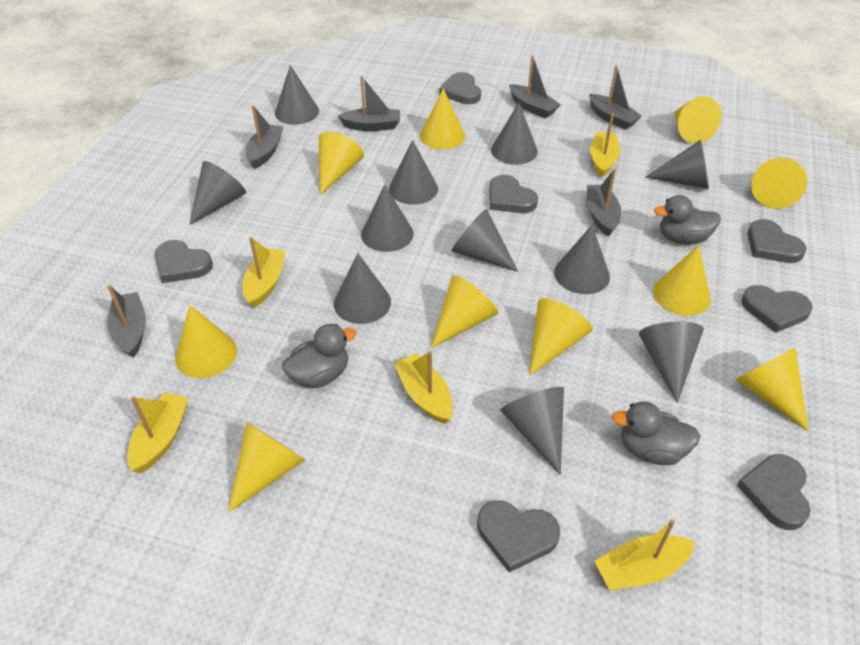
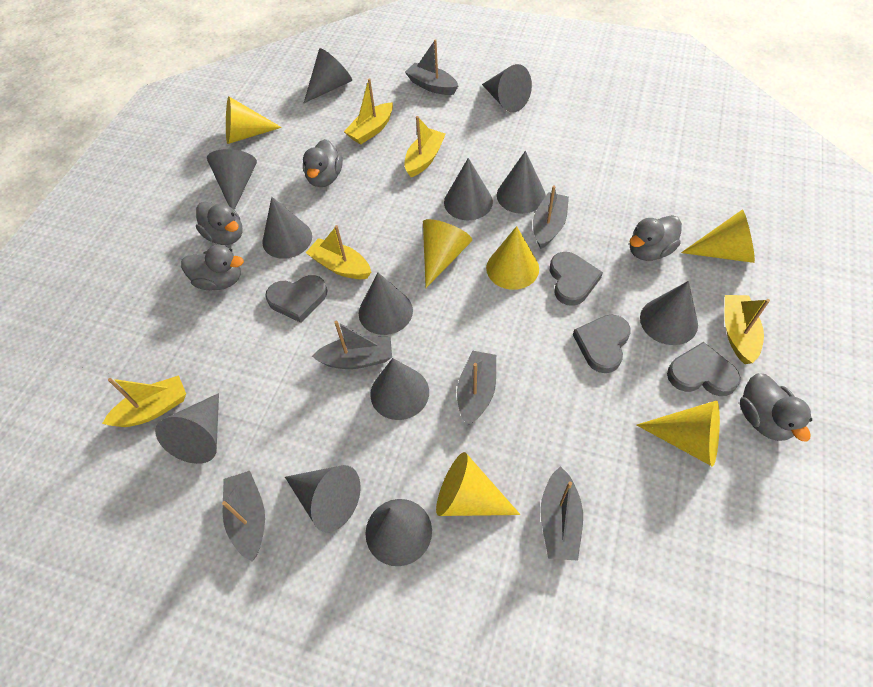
grey cone: 11 -> 12
grey duck: 3 -> 5
grey heart: 7 -> 4
yellow cone: 10 -> 6

